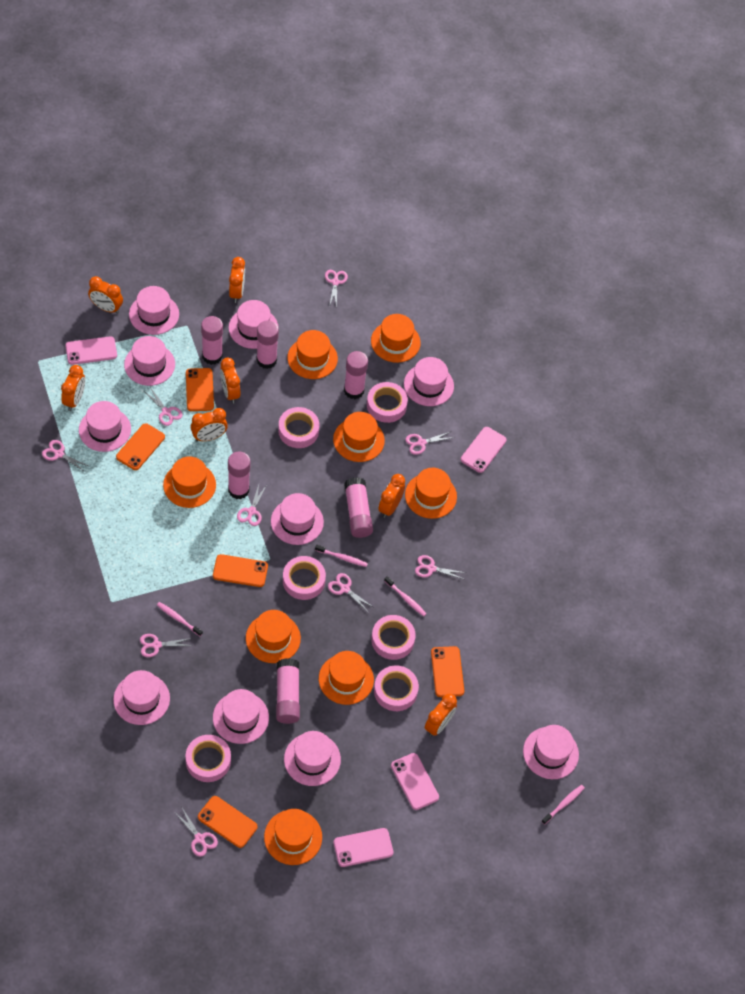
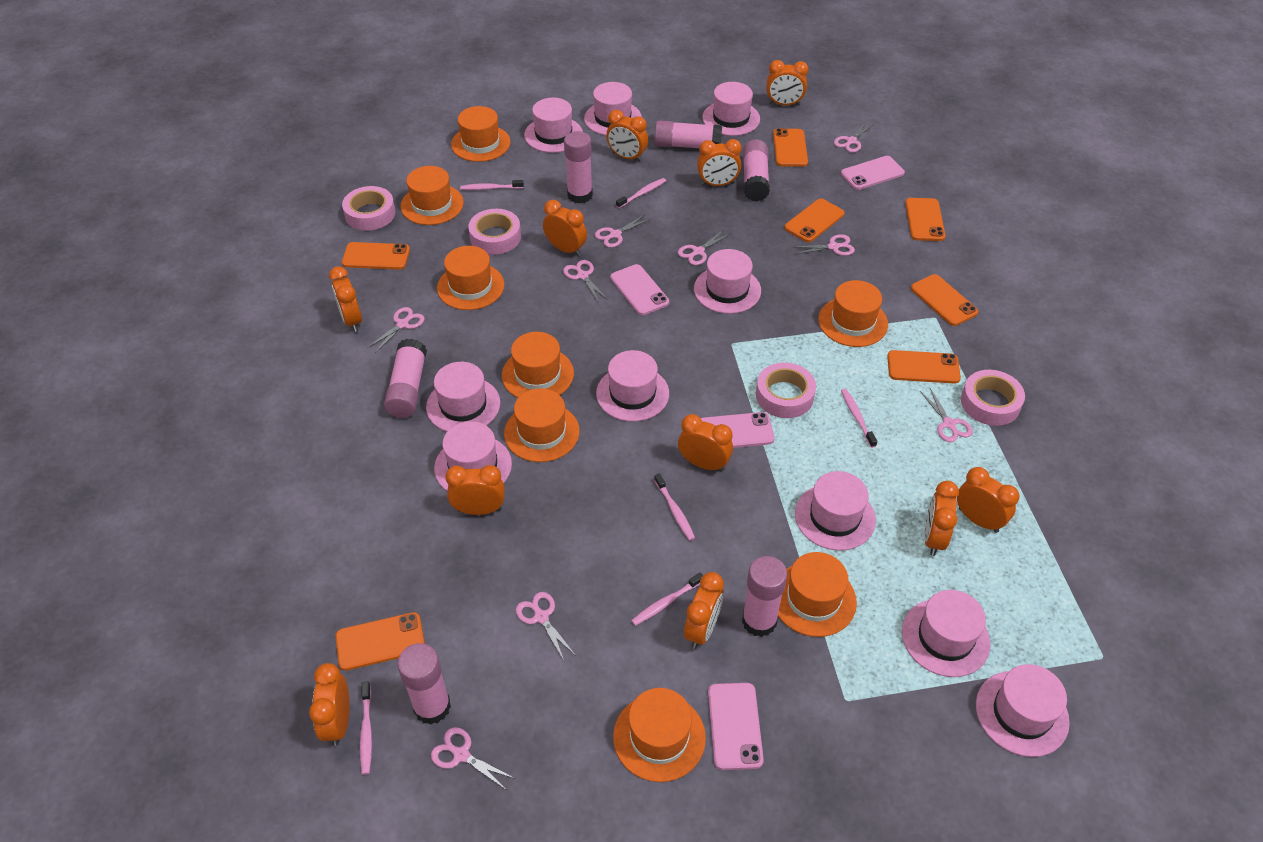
orange clock: 7 -> 11
orange phone: 5 -> 7
pink tape: 6 -> 4
pink toothbrush: 4 -> 6

